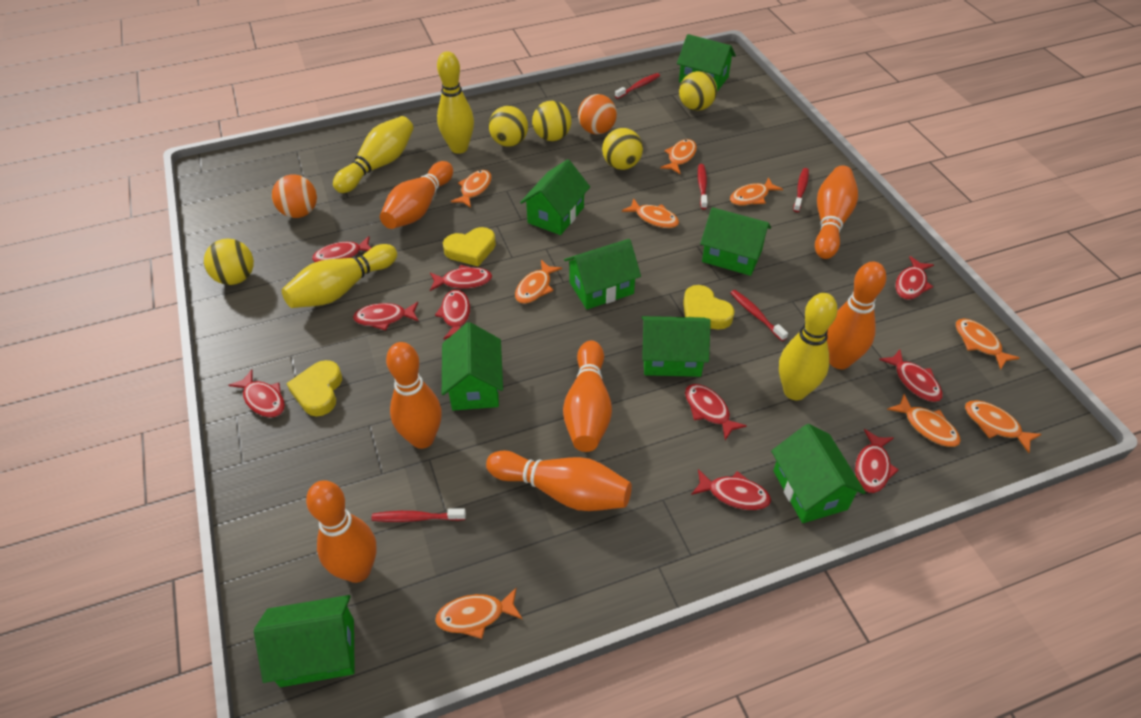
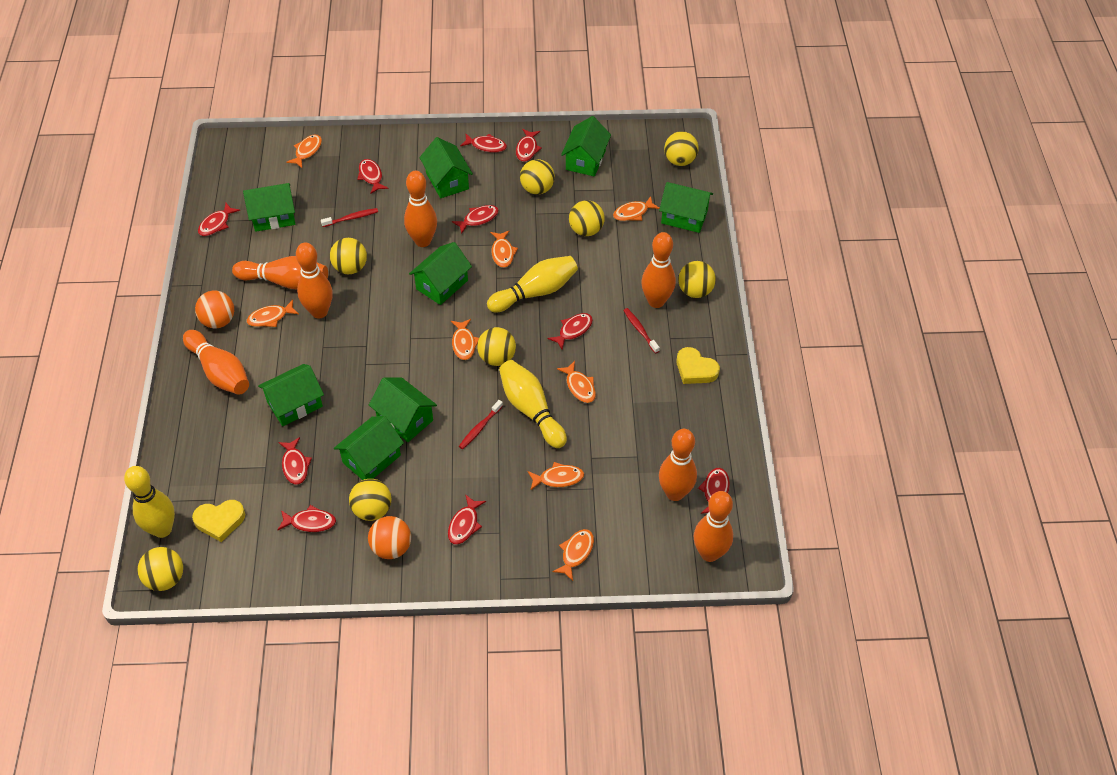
orange fish: 9 -> 8
red toothbrush: 5 -> 3
yellow ball: 5 -> 8
yellow bowling pin: 4 -> 3
yellow heart: 3 -> 2

